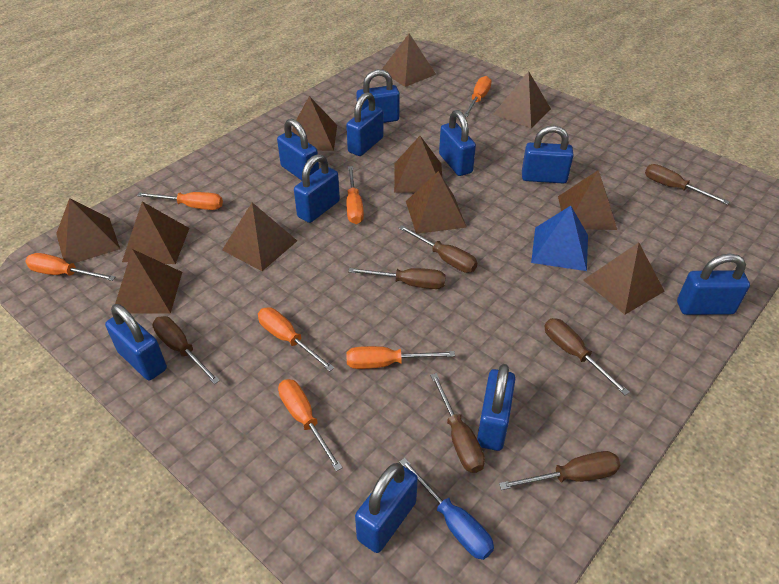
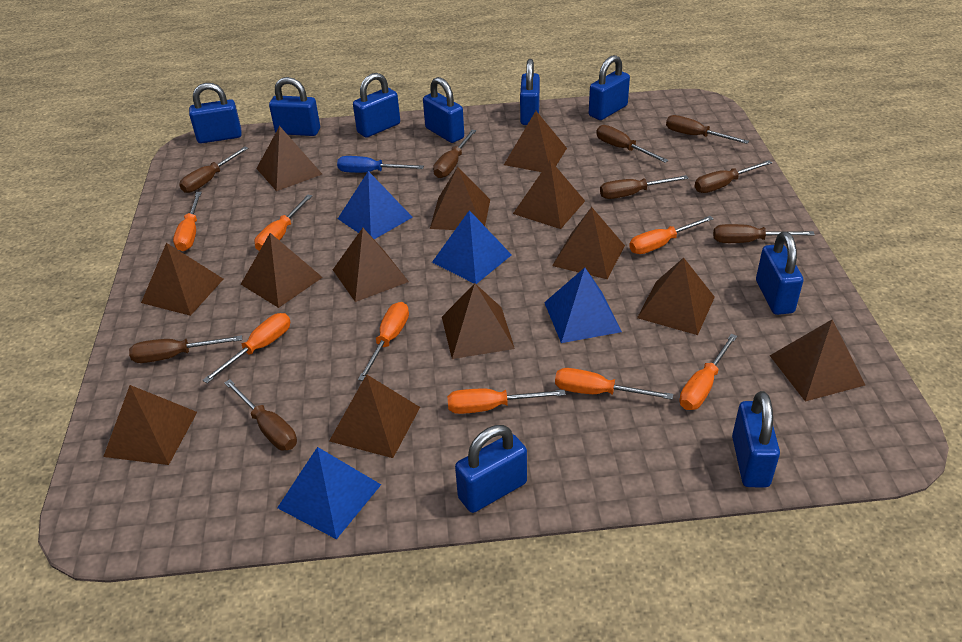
blue padlock: 10 -> 9
blue pyramid: 1 -> 4
brown pyramid: 11 -> 13
brown screwdriver: 7 -> 9
orange screwdriver: 7 -> 8

